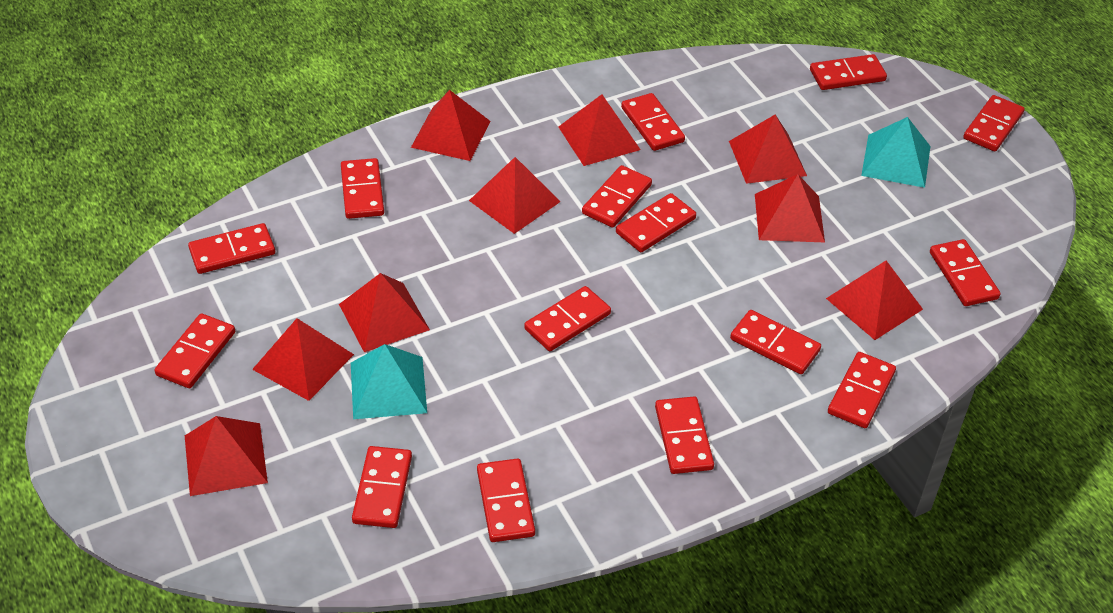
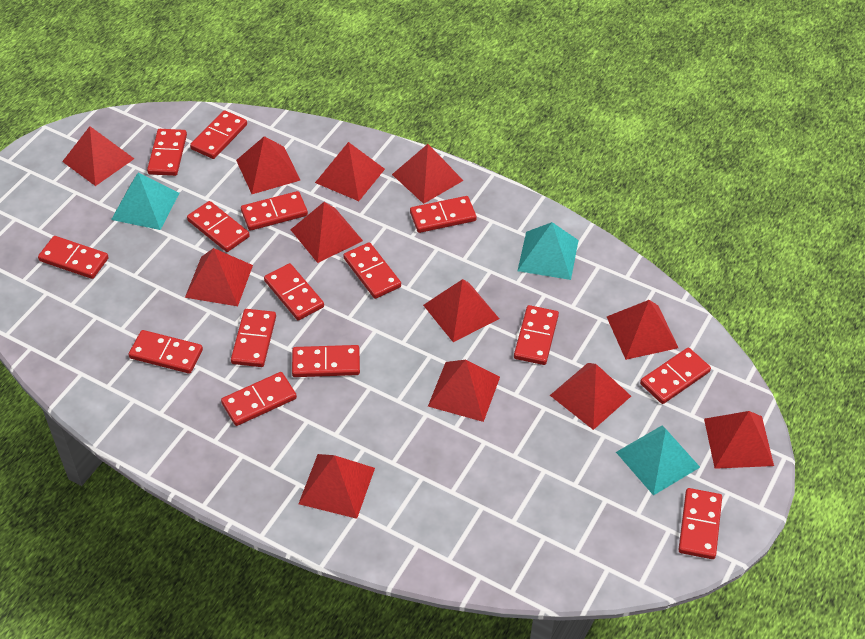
red pyramid: 9 -> 12
turquoise pyramid: 2 -> 3

